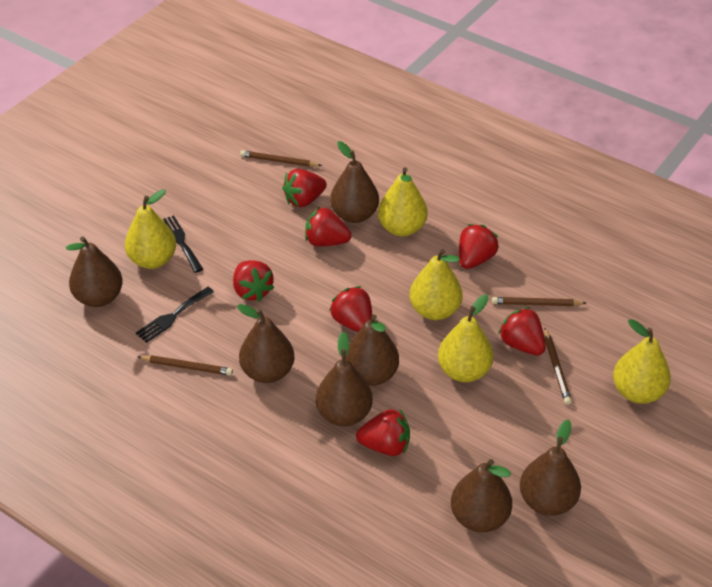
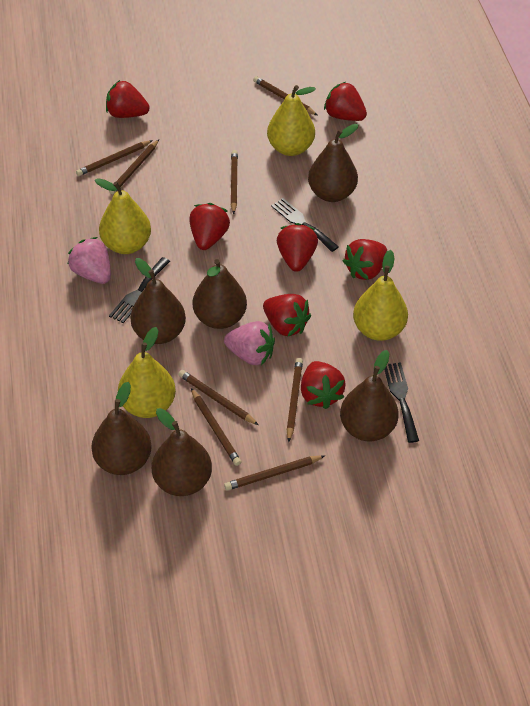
black fork: 2 -> 3
brown pear: 7 -> 6
brown pencil: 4 -> 8
pink strawberry: 0 -> 2
yellow pear: 5 -> 4

